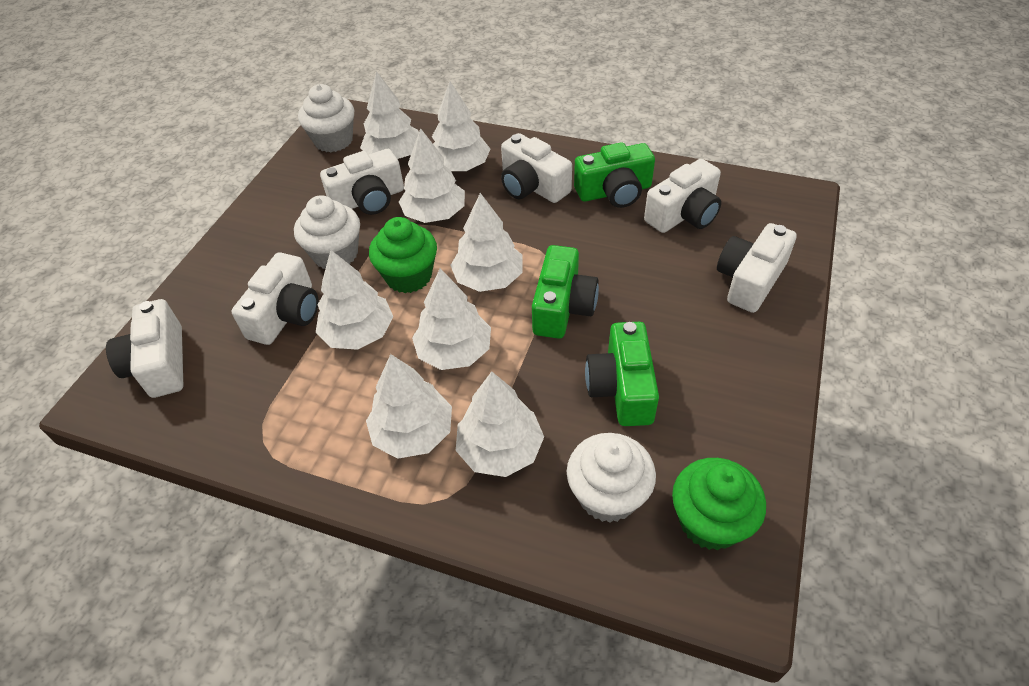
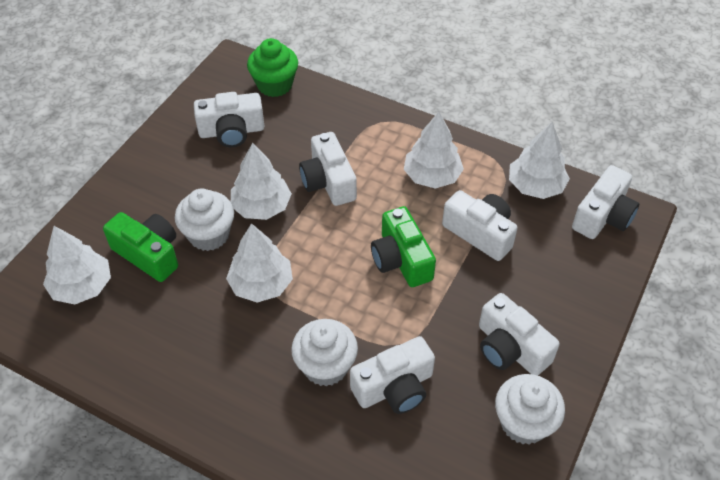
green camera: 3 -> 2
green cupcake: 2 -> 1
white tree: 8 -> 5

